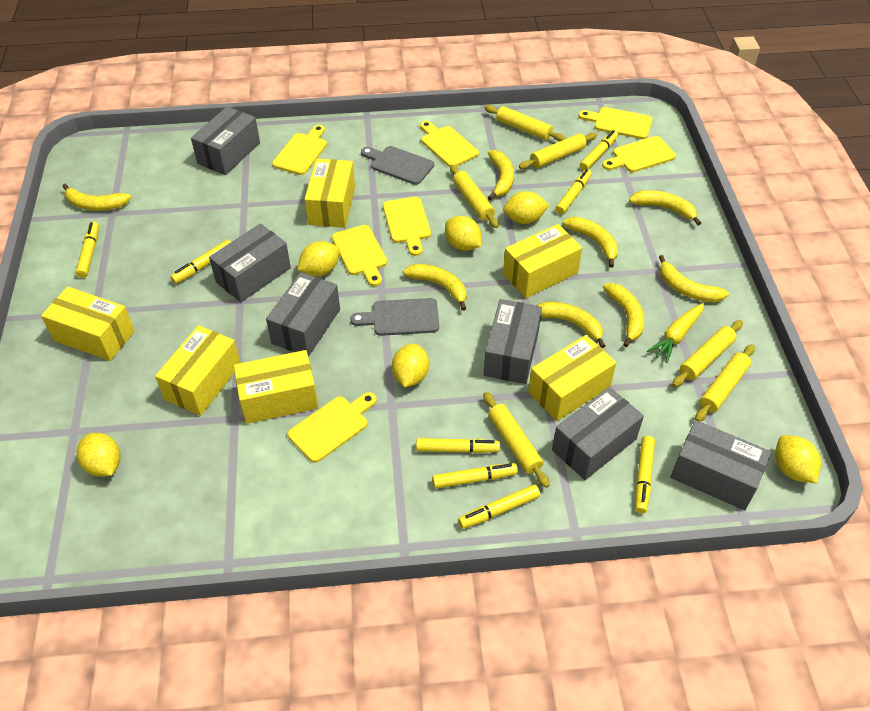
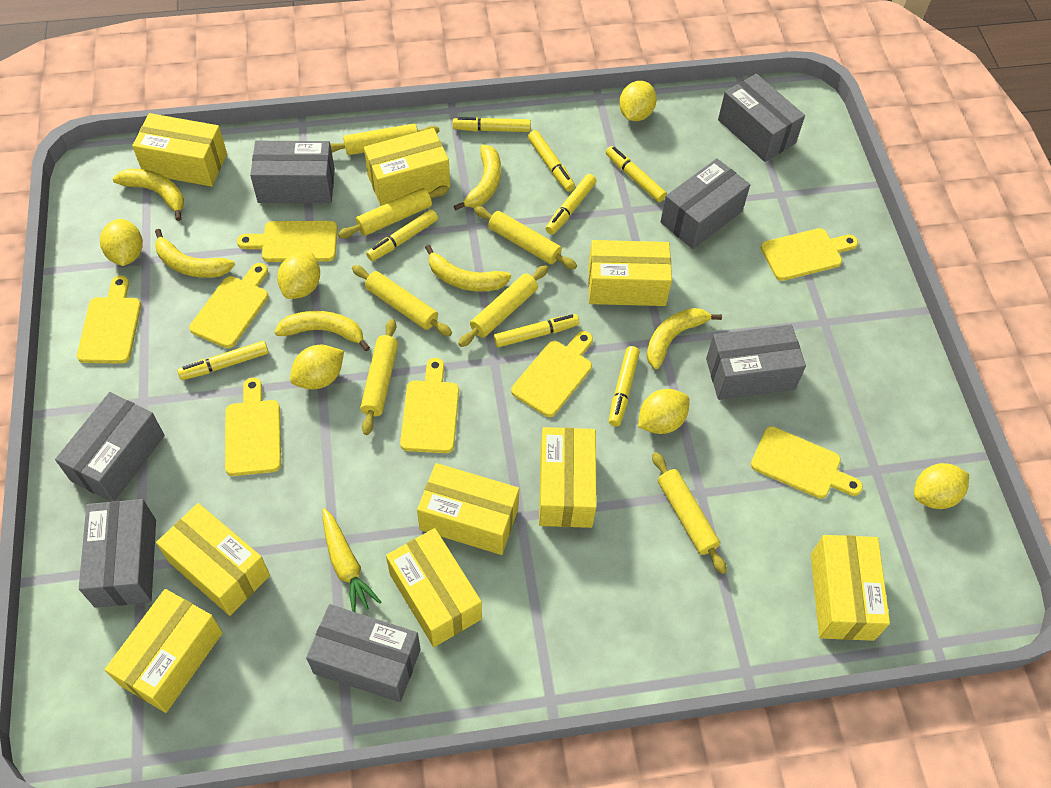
grey box: 6 -> 7
grey cutting board: 2 -> 0
yellow banana: 8 -> 6
yellow box: 6 -> 9
yellow cutting board: 7 -> 8
yellow rolling pin: 6 -> 7

